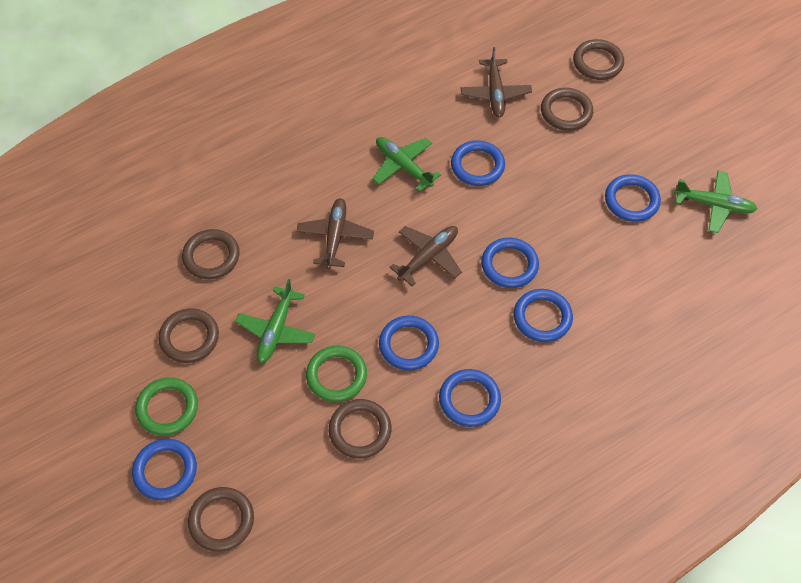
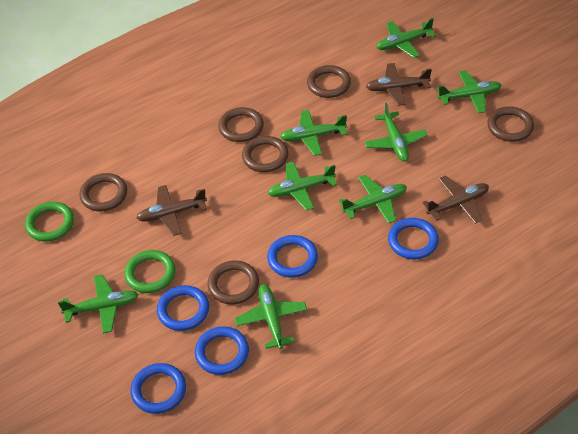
blue ring: 7 -> 5
green plane: 3 -> 8

